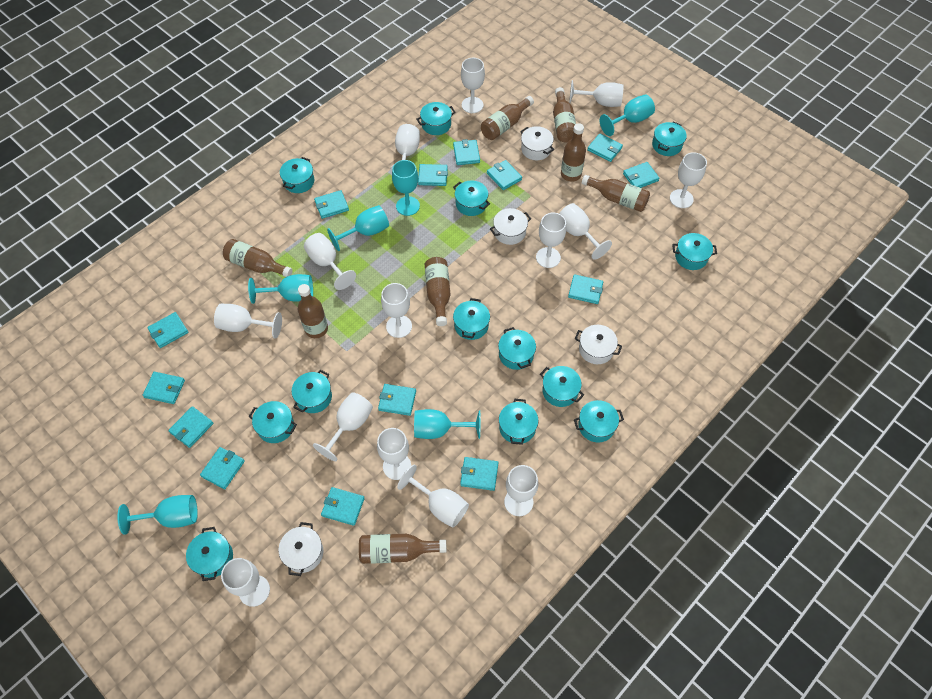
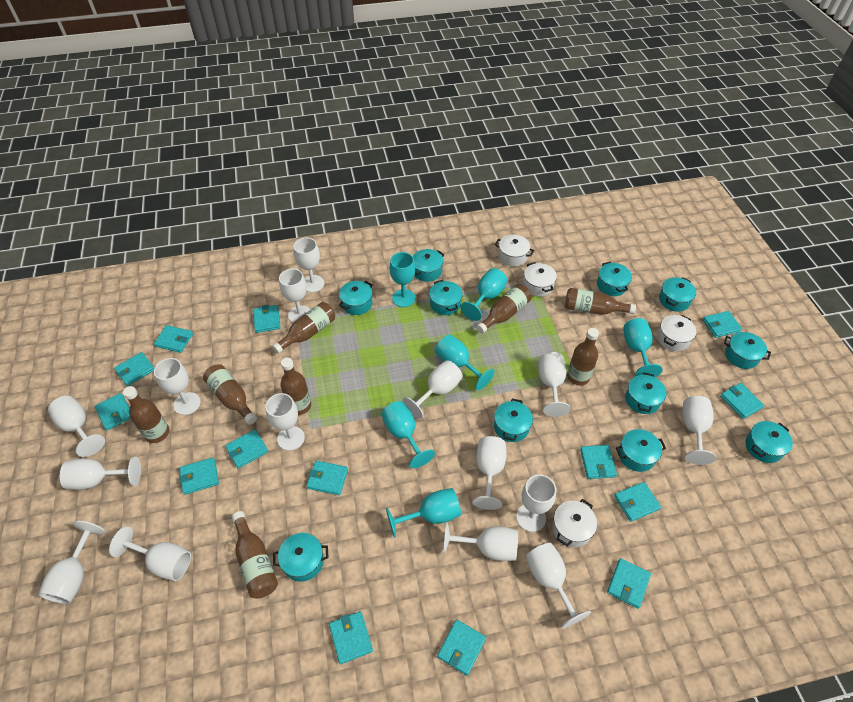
turquoise pot: 13 -> 11
white goblet: 14 -> 15

